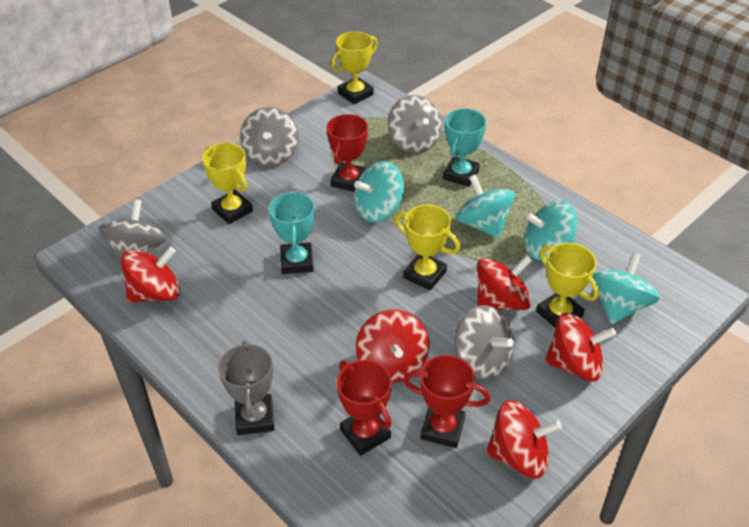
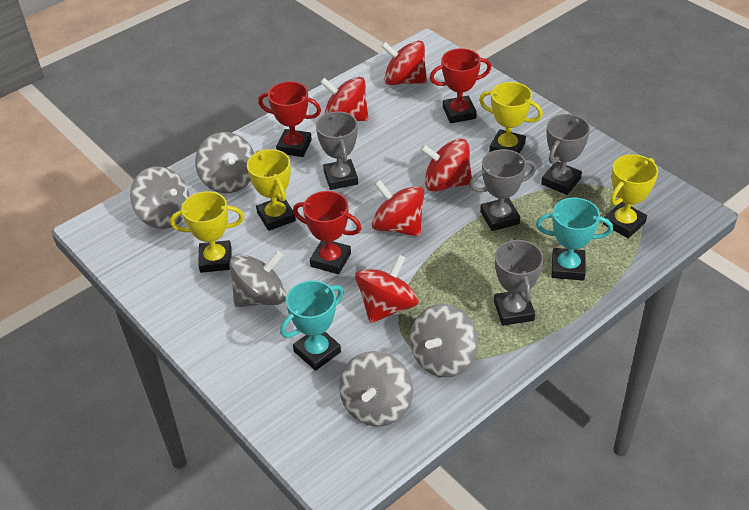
grey spinning top: 4 -> 5
grey trophy: 1 -> 4
turquoise spinning top: 4 -> 0

